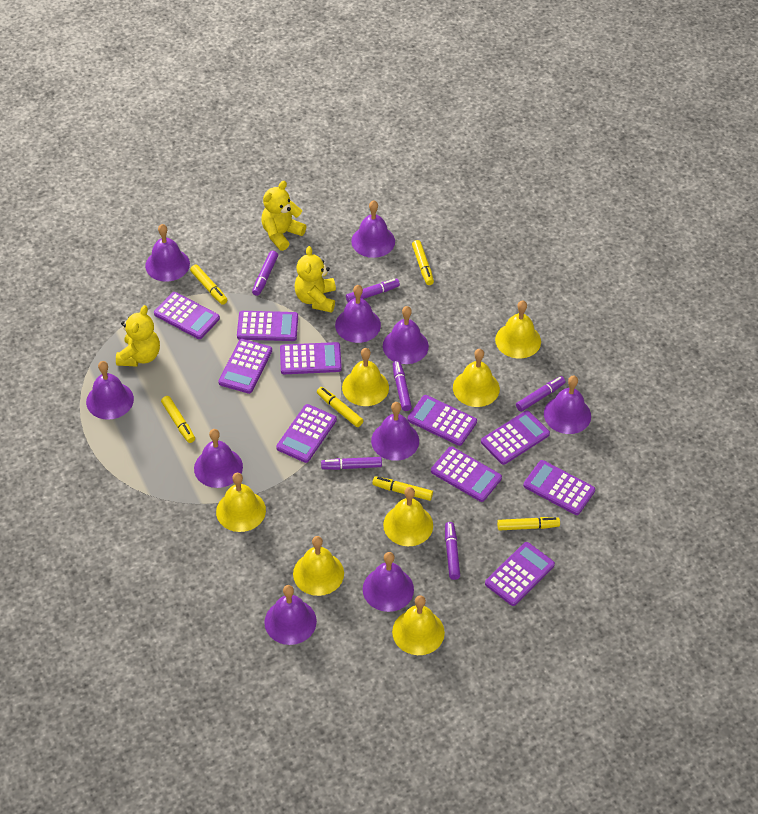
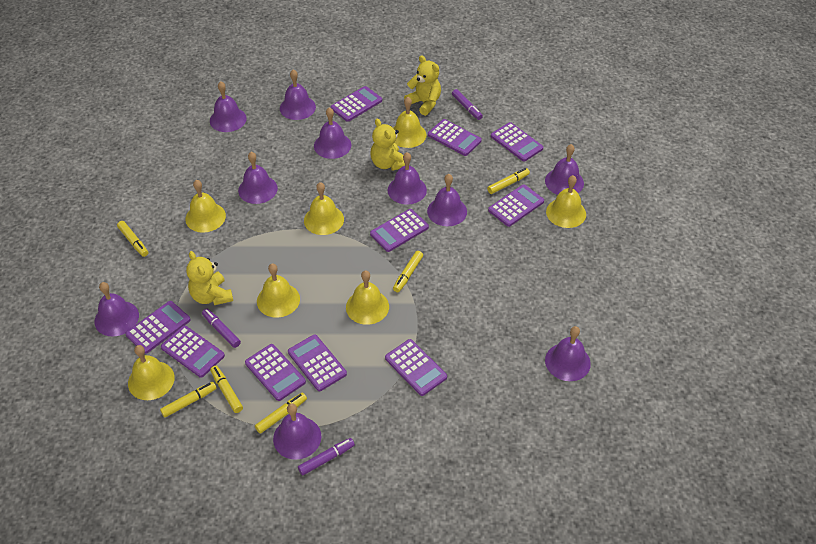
purple marker: 6 -> 3

